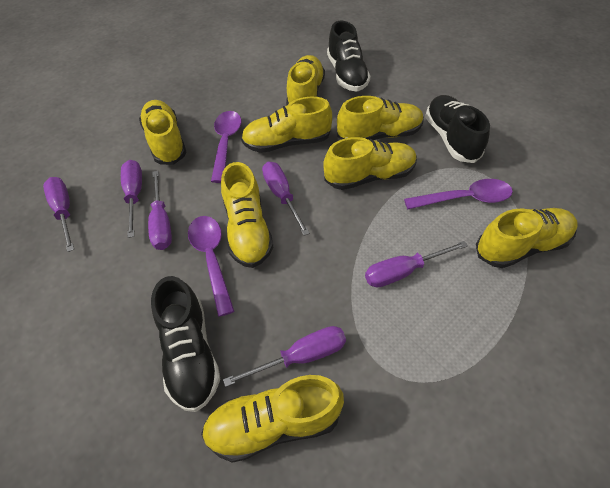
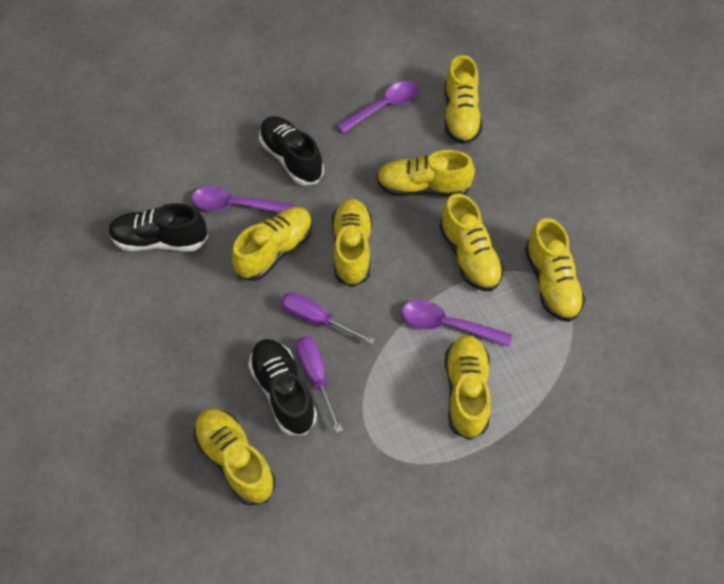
purple screwdriver: 6 -> 2

